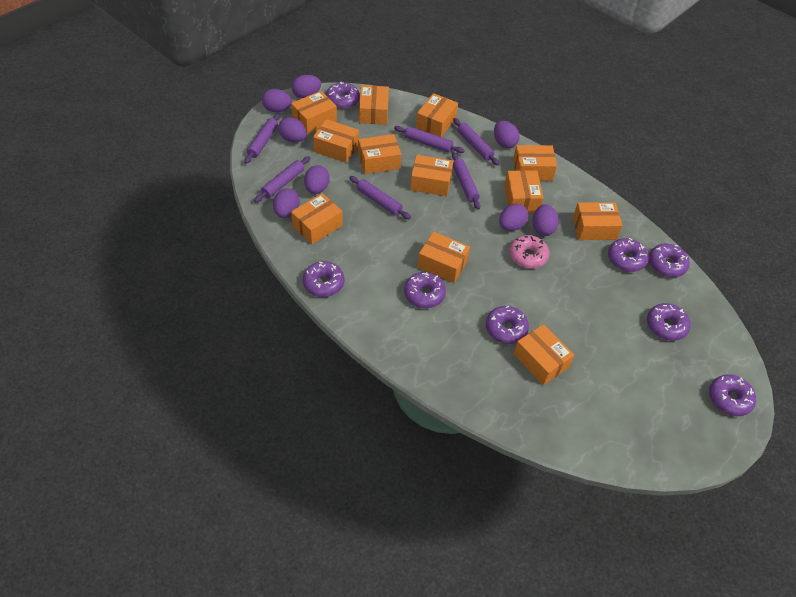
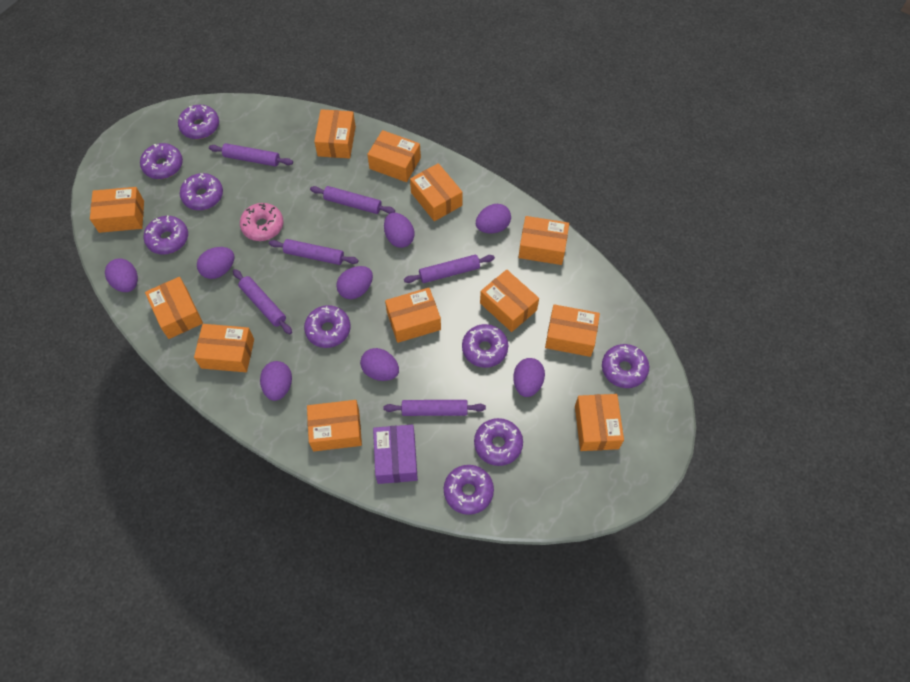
purple box: 0 -> 1
purple donut: 8 -> 9

